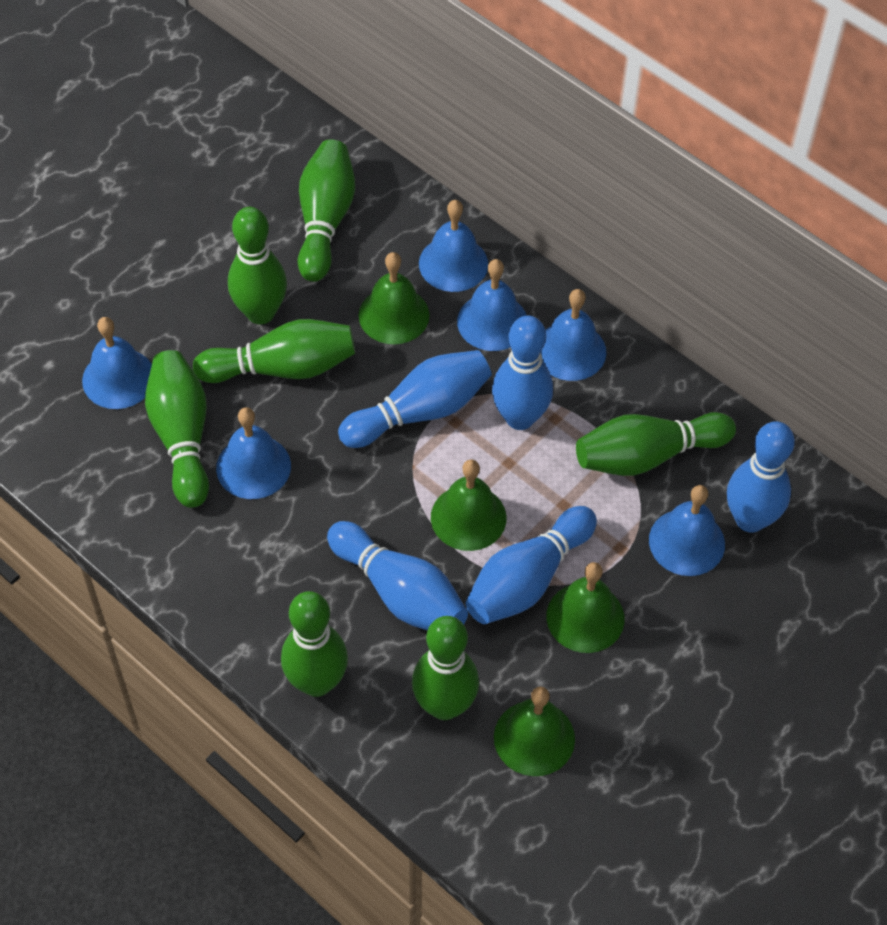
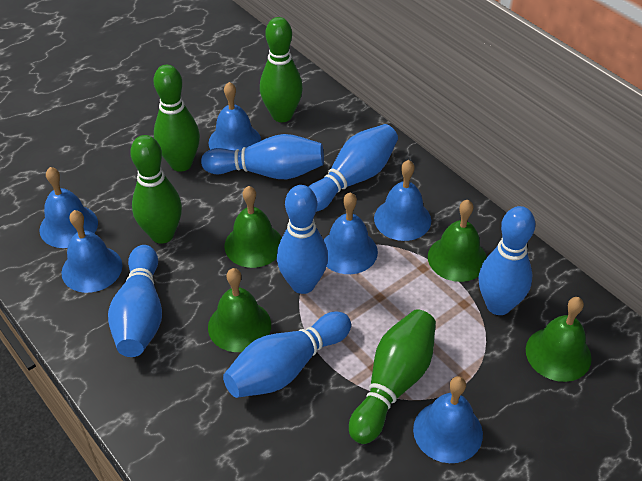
blue bowling pin: 5 -> 6
green bowling pin: 7 -> 4

